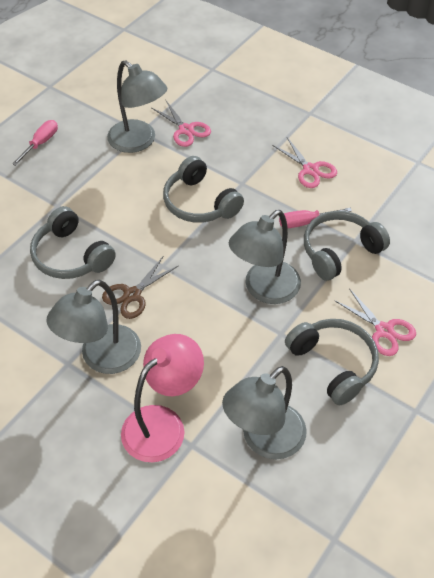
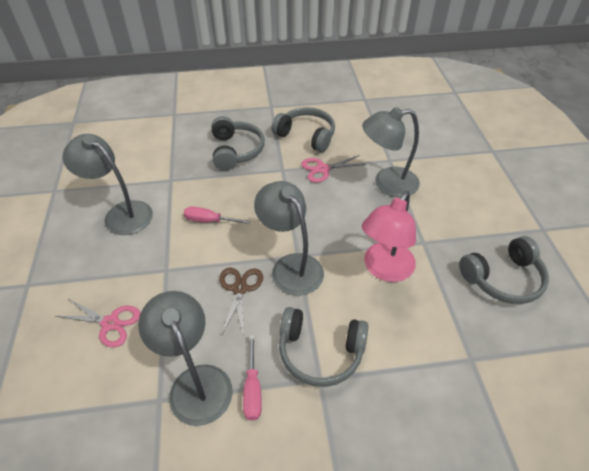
pink scissors: 3 -> 2

